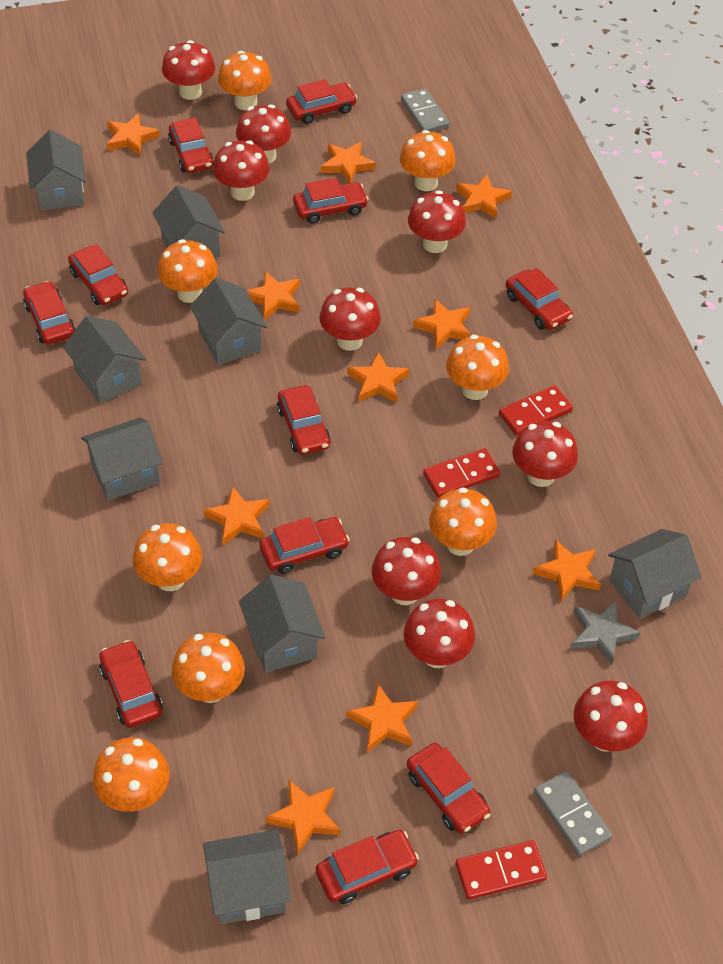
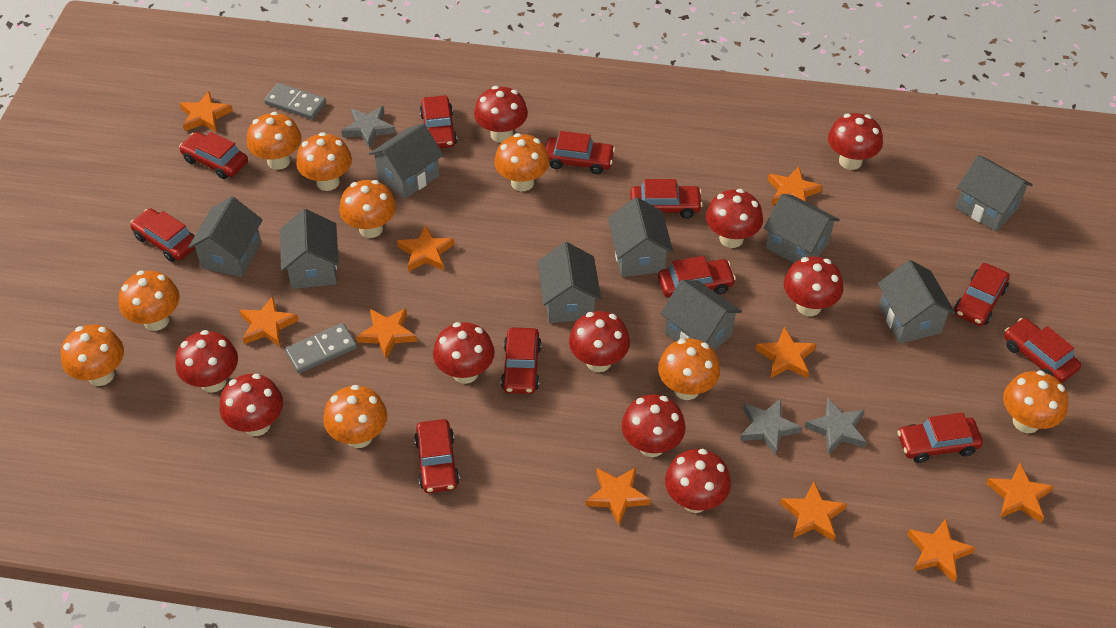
grey house: 8 -> 9
grey star: 1 -> 3
orange mushroom: 8 -> 9
red domino: 3 -> 0
red mushroom: 9 -> 10

